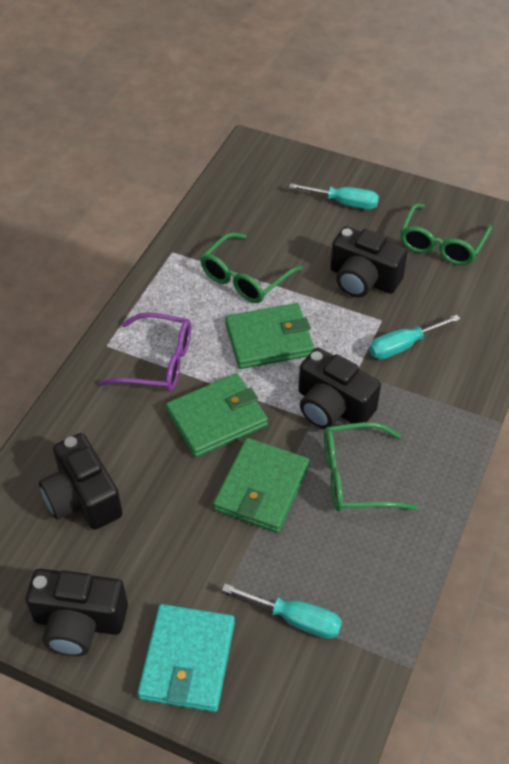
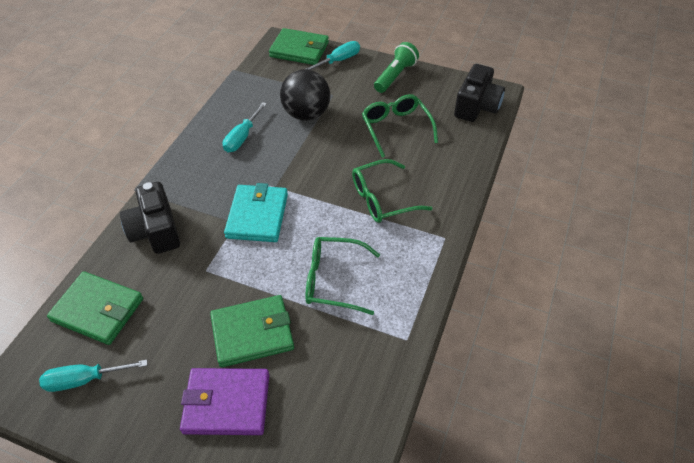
black ball: 0 -> 1
black camera: 4 -> 2
green flashlight: 0 -> 1
purple glasses: 1 -> 0
purple wallet: 0 -> 1

